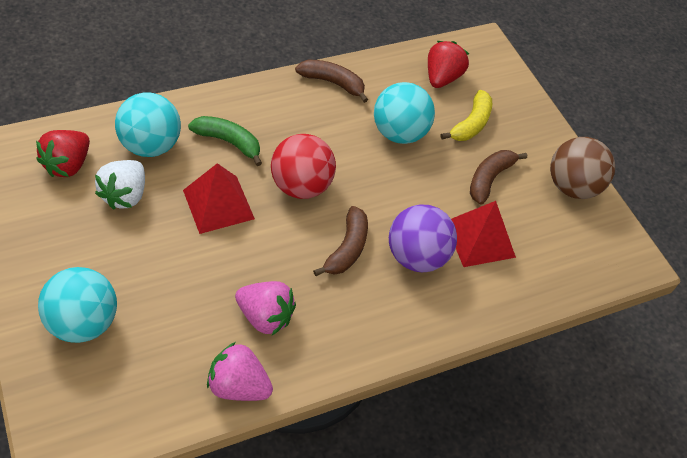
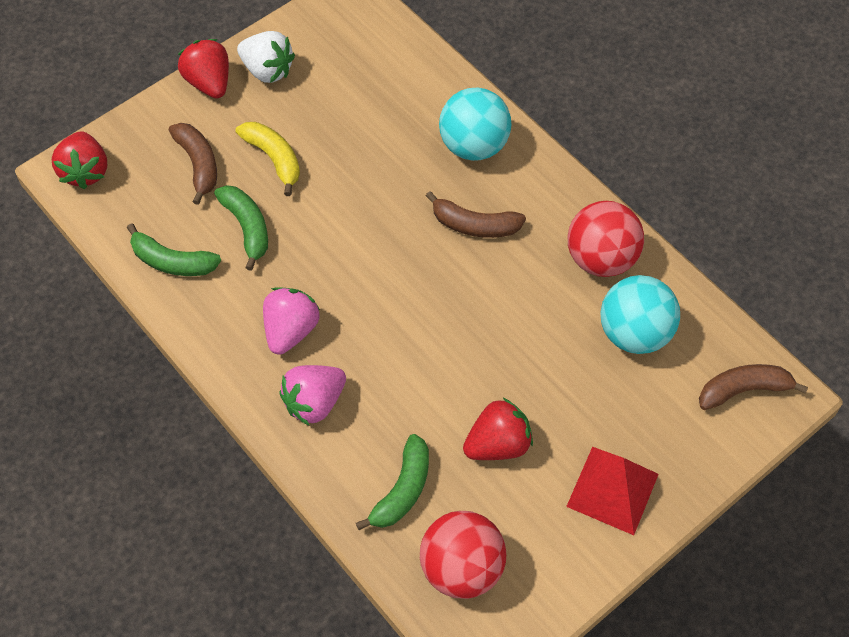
brown ball: 1 -> 0
green banana: 1 -> 3
purple ball: 1 -> 0
red ball: 1 -> 2
red pyramid: 2 -> 1
red strawberry: 2 -> 3
turquoise ball: 3 -> 2

